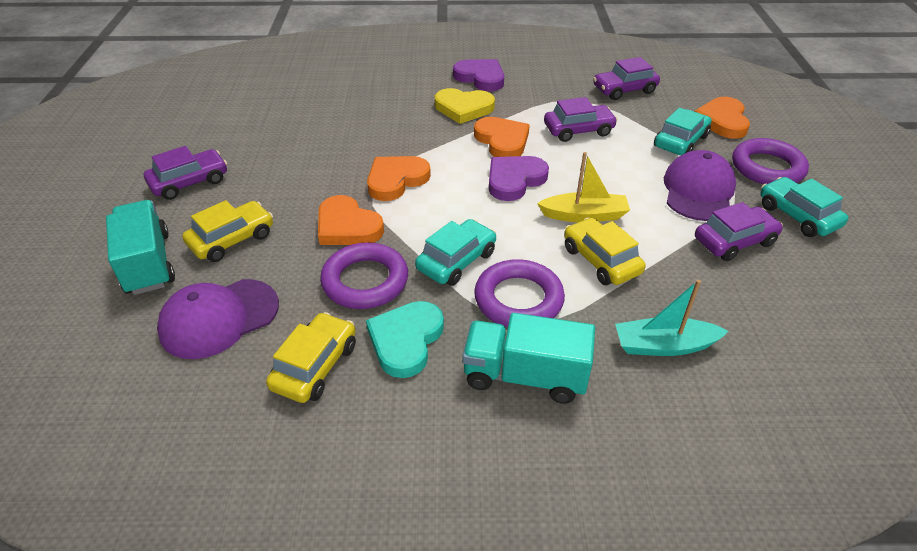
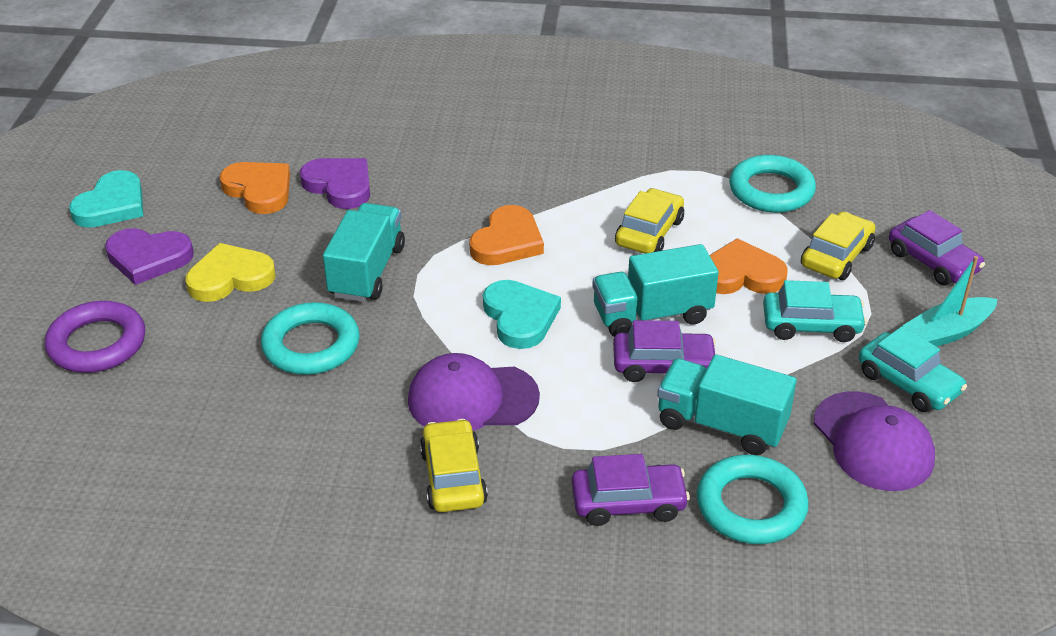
orange heart: 4 -> 3
purple car: 4 -> 3
purple ring: 3 -> 1
turquoise car: 3 -> 2
turquoise heart: 1 -> 2
turquoise ring: 0 -> 3
turquoise truck: 2 -> 3
yellow boat: 1 -> 0

